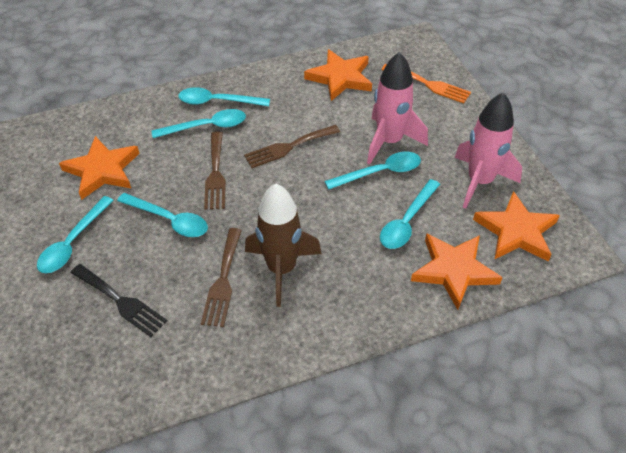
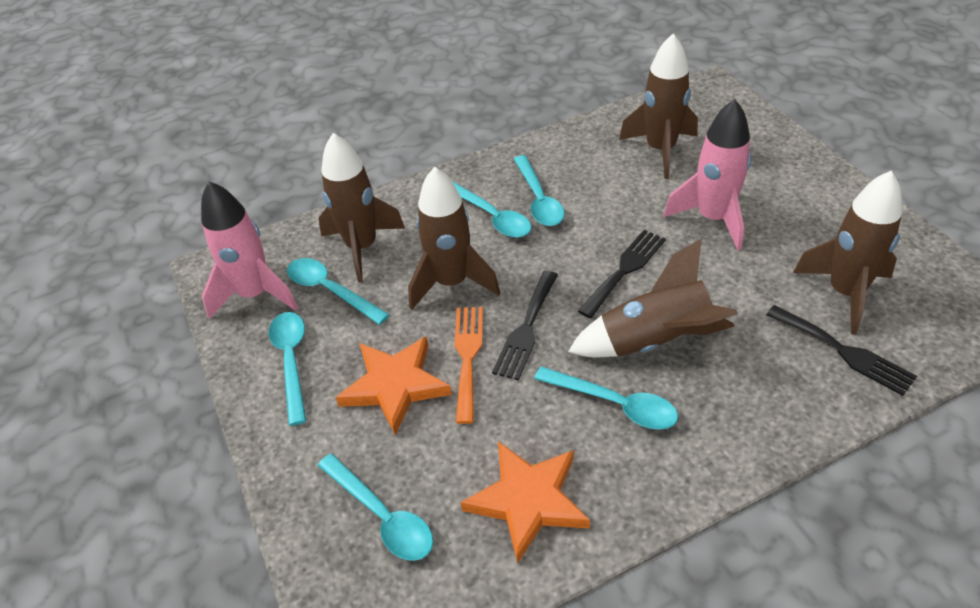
black fork: 1 -> 3
brown fork: 3 -> 0
brown rocket: 1 -> 5
orange star: 4 -> 2

